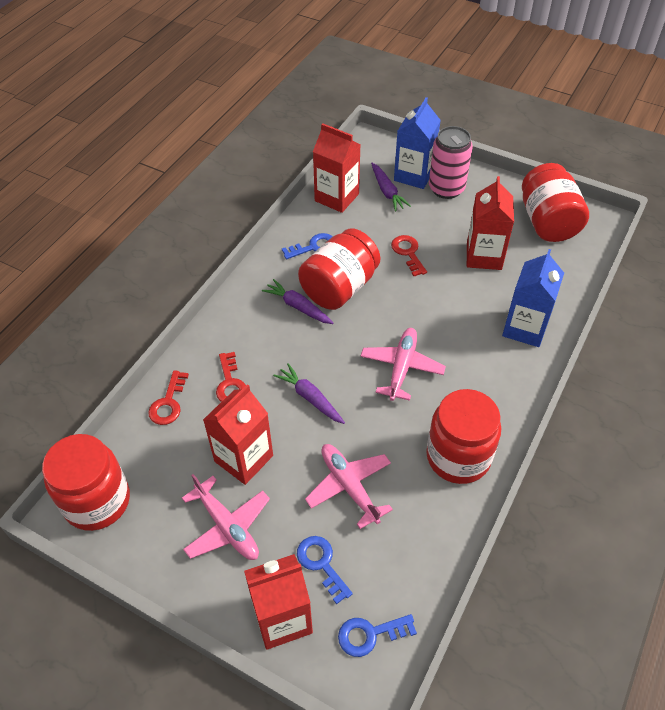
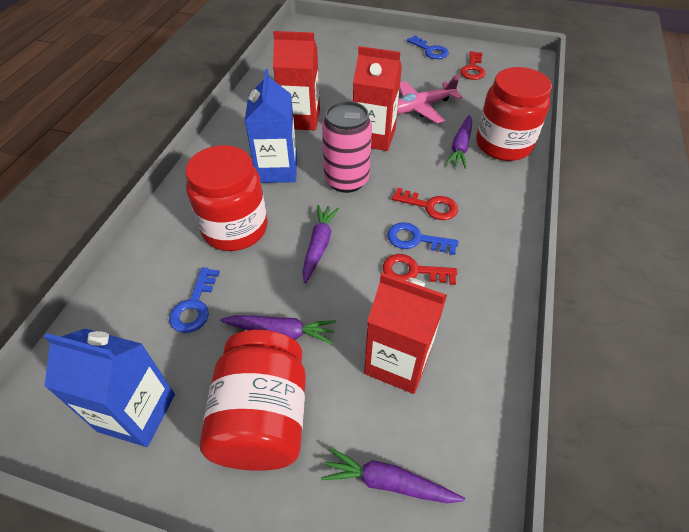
pink plane: 3 -> 1
purple carrot: 3 -> 4
red carton: 4 -> 3
red jar: 4 -> 3

